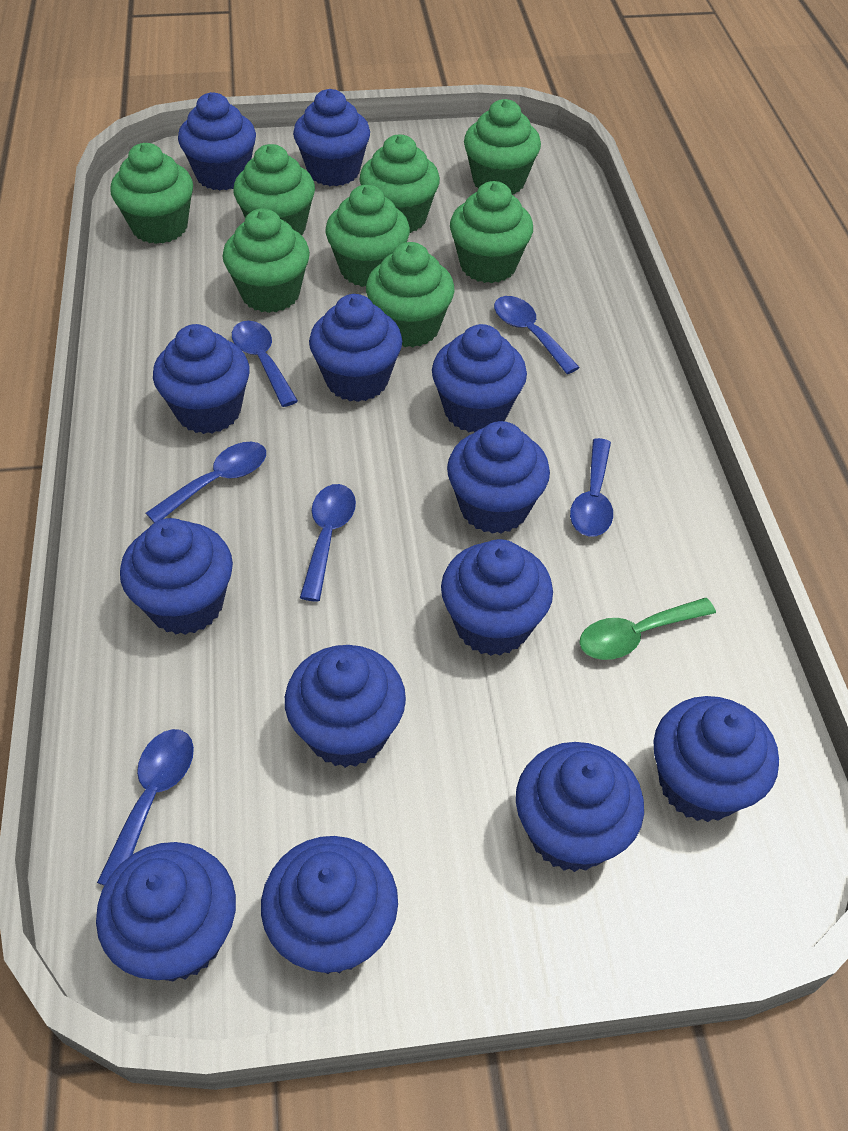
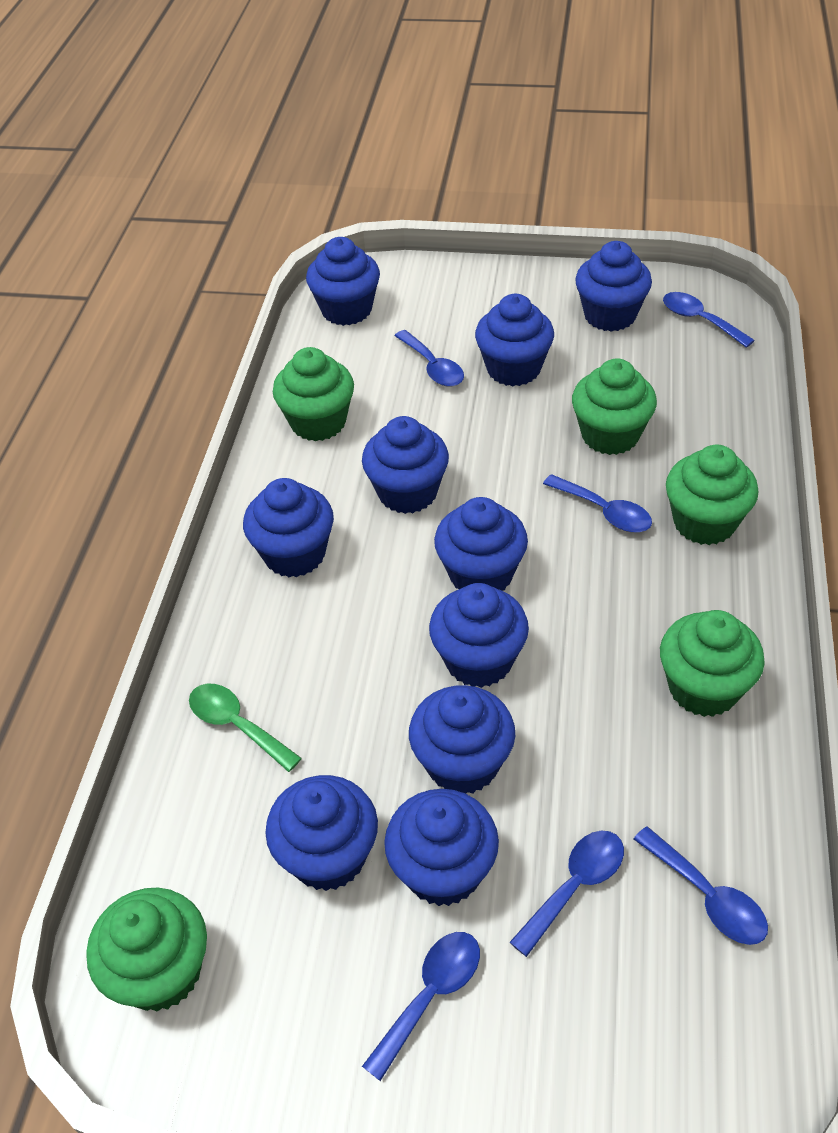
blue cupcake: 13 -> 10
green cupcake: 8 -> 5

